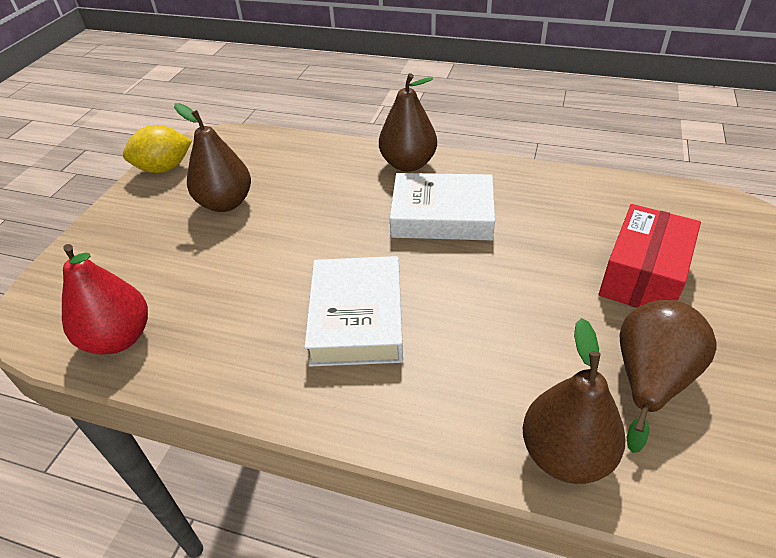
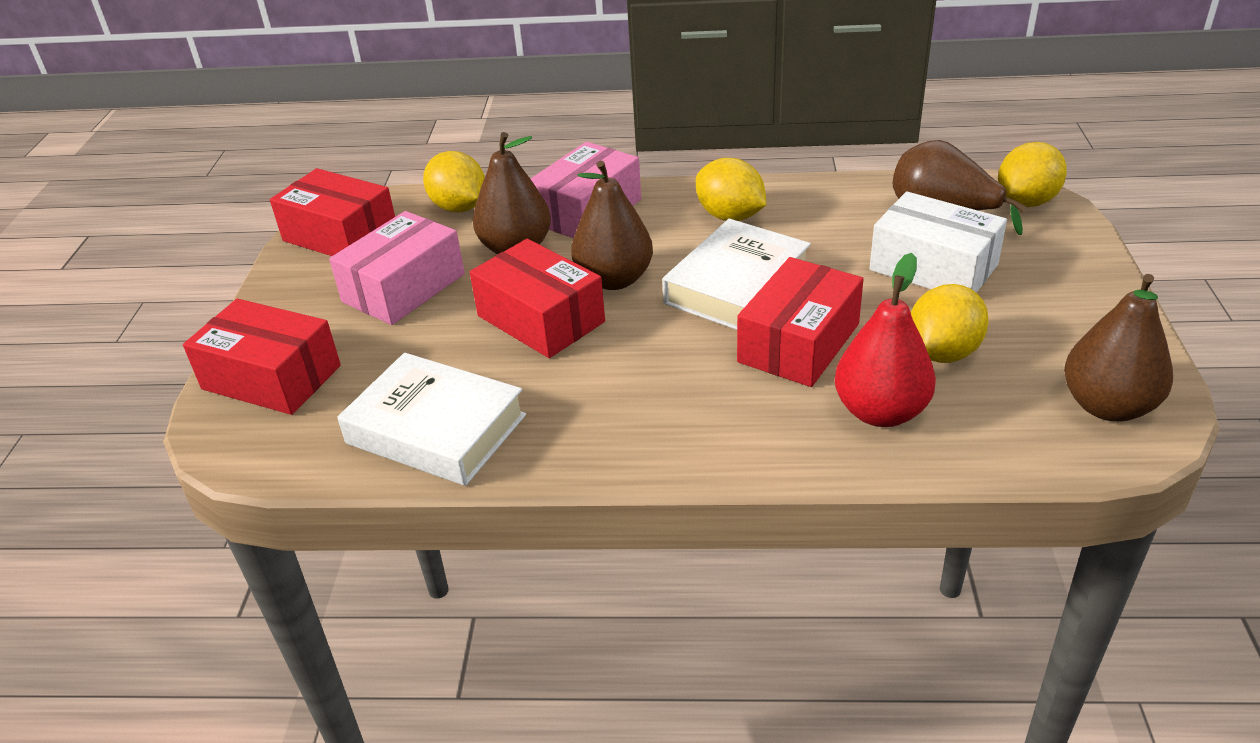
pink box: 0 -> 2
red box: 1 -> 4
white box: 0 -> 1
yellow lemon: 1 -> 4

